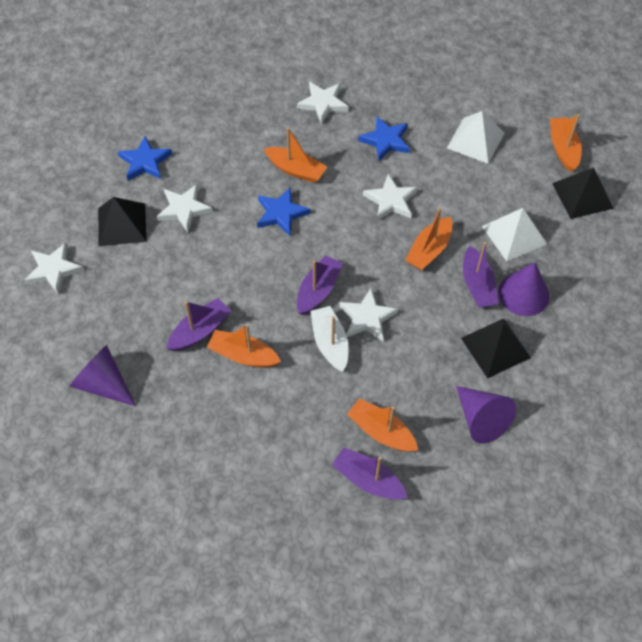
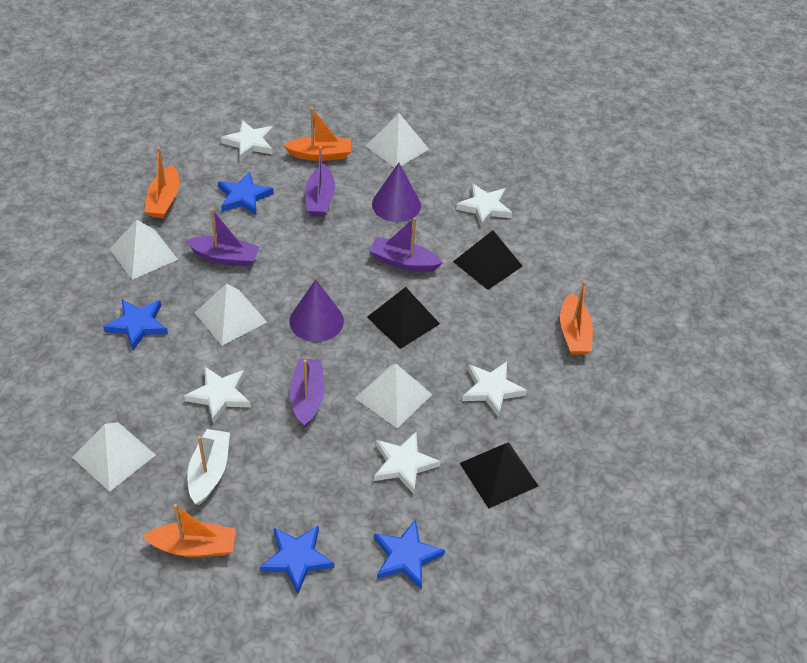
blue star: 3 -> 4
orange boat: 5 -> 4
purple cone: 3 -> 2
white pyramid: 2 -> 5

